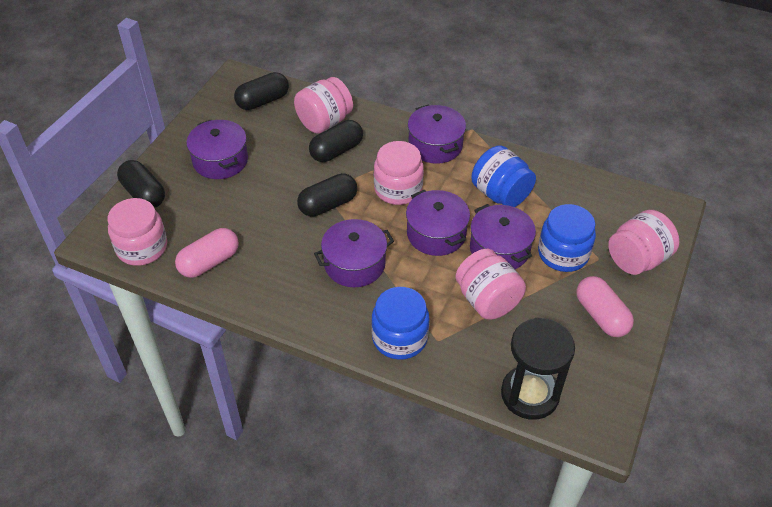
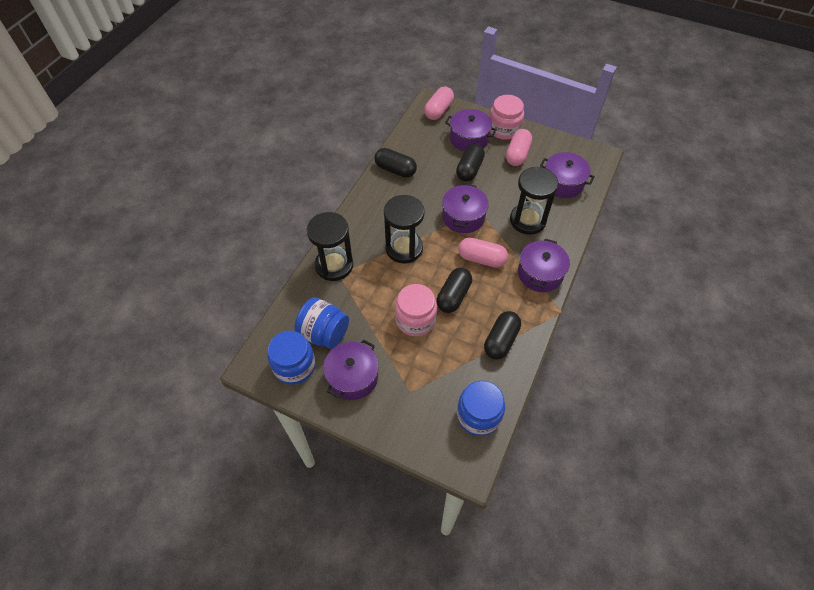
black hourglass: 1 -> 3
pink capsule: 2 -> 3
pink jar: 5 -> 2

